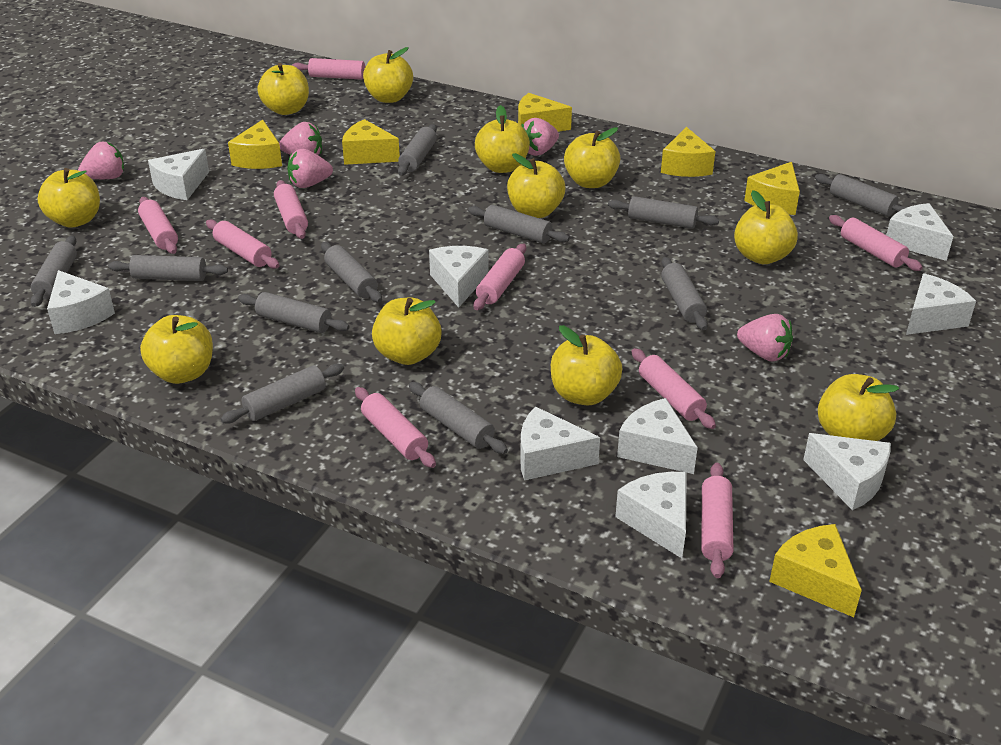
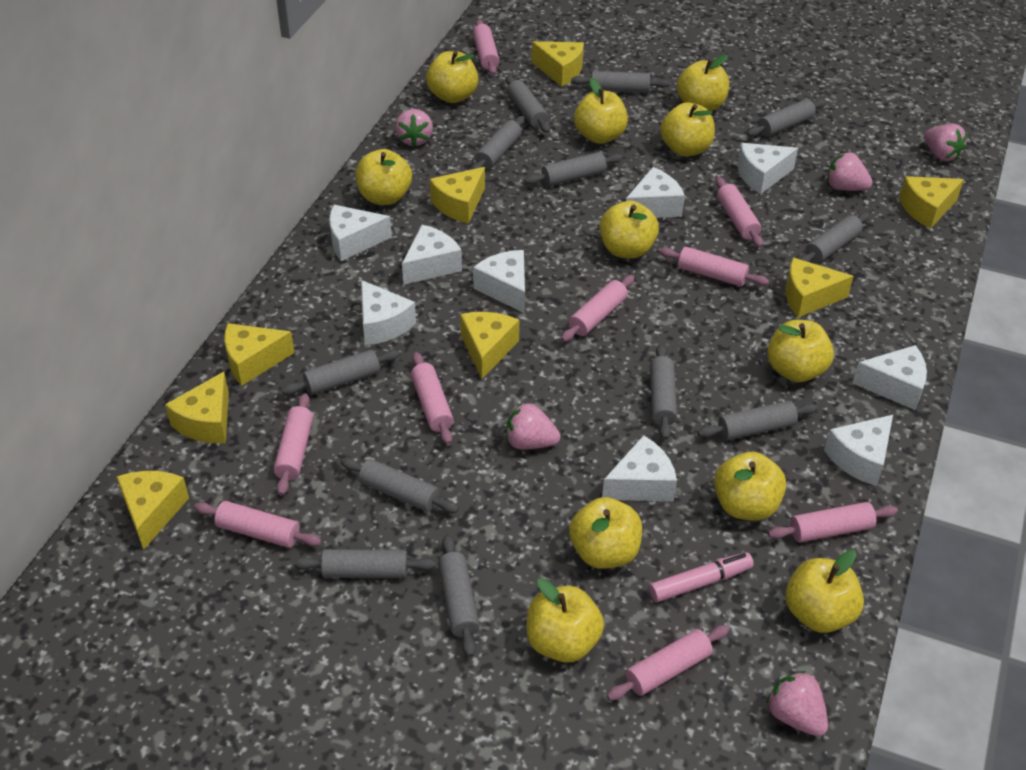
grey rolling pin: 11 -> 12
pink marker: 0 -> 1
yellow cheese: 6 -> 8

